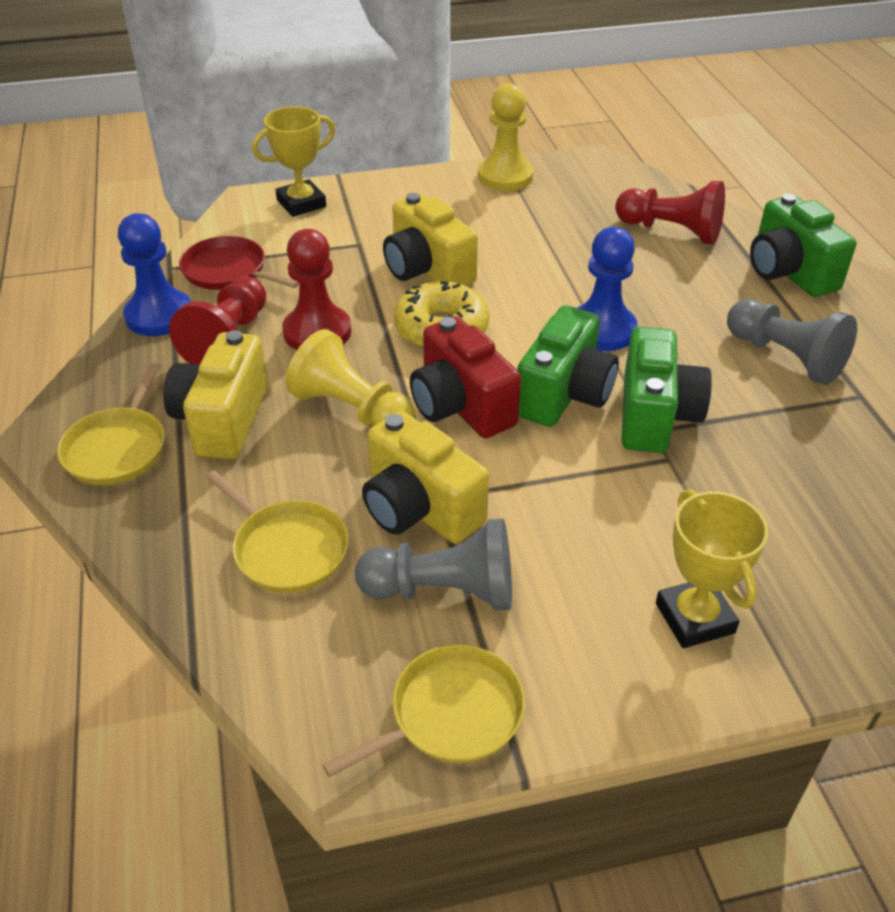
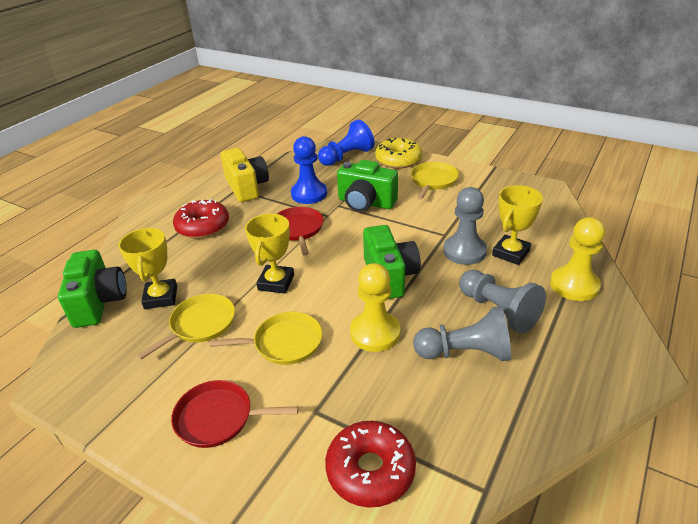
grey pawn: 2 -> 3
red camera: 1 -> 0
red donut: 0 -> 2
red pan: 1 -> 2
red pawn: 3 -> 0
yellow camera: 3 -> 1
yellow trophy: 2 -> 3

